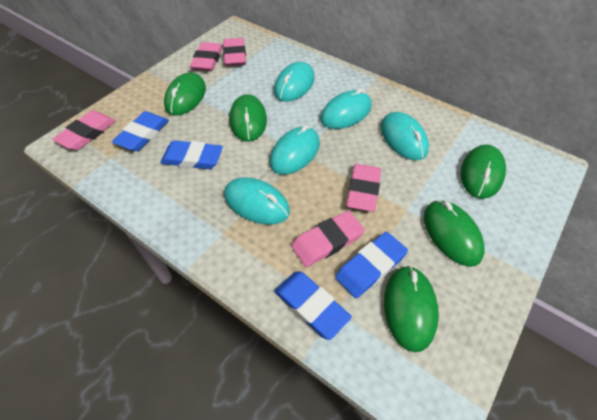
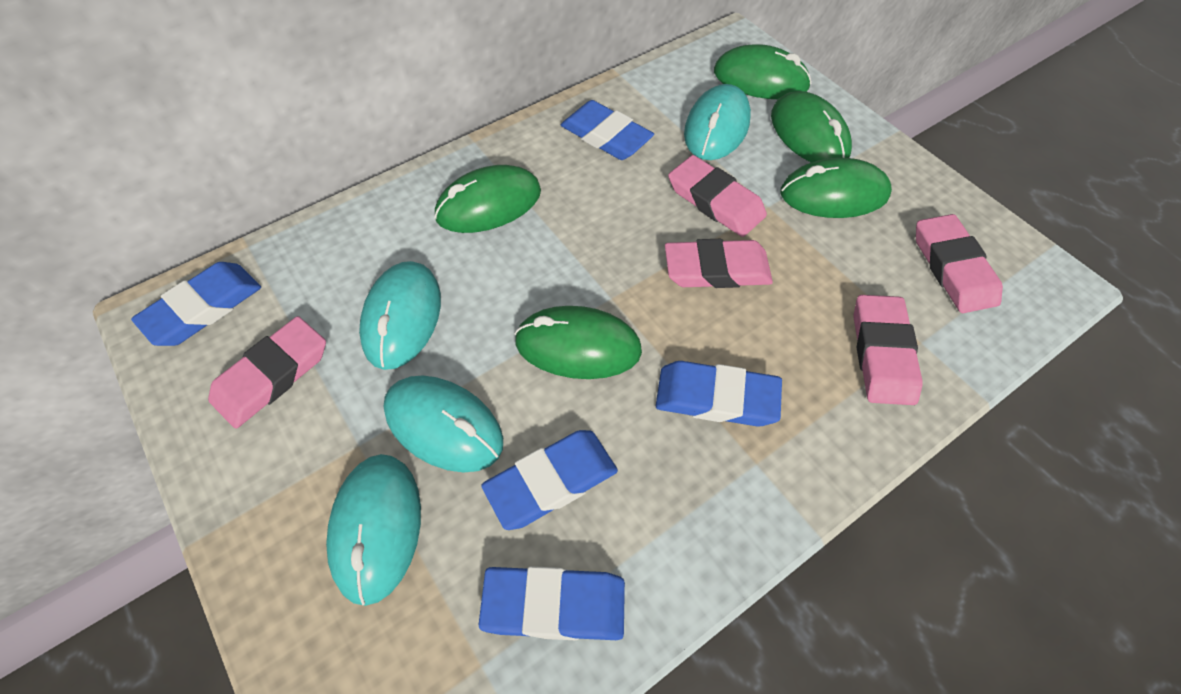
blue eraser: 4 -> 5
turquoise mouse: 5 -> 4

